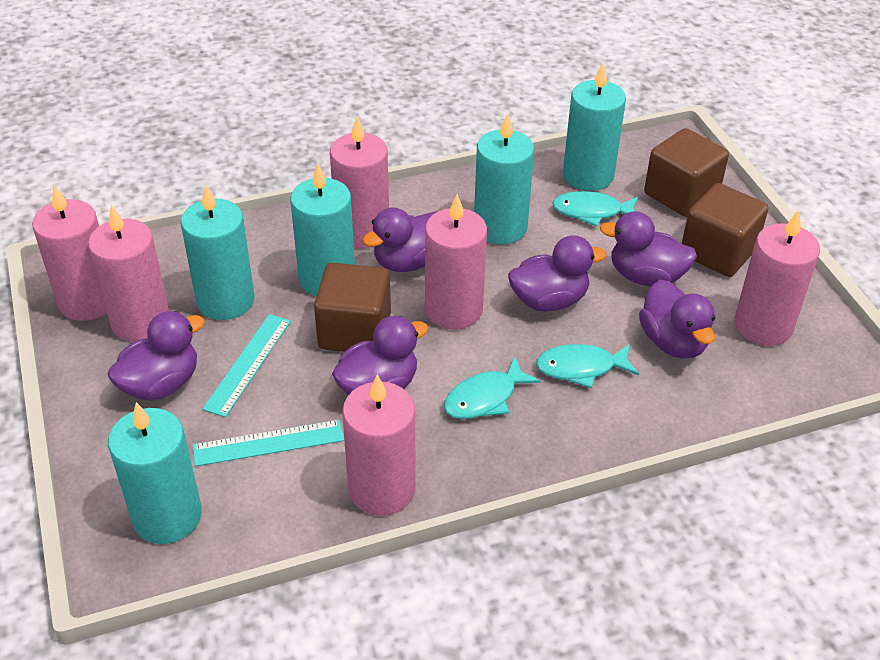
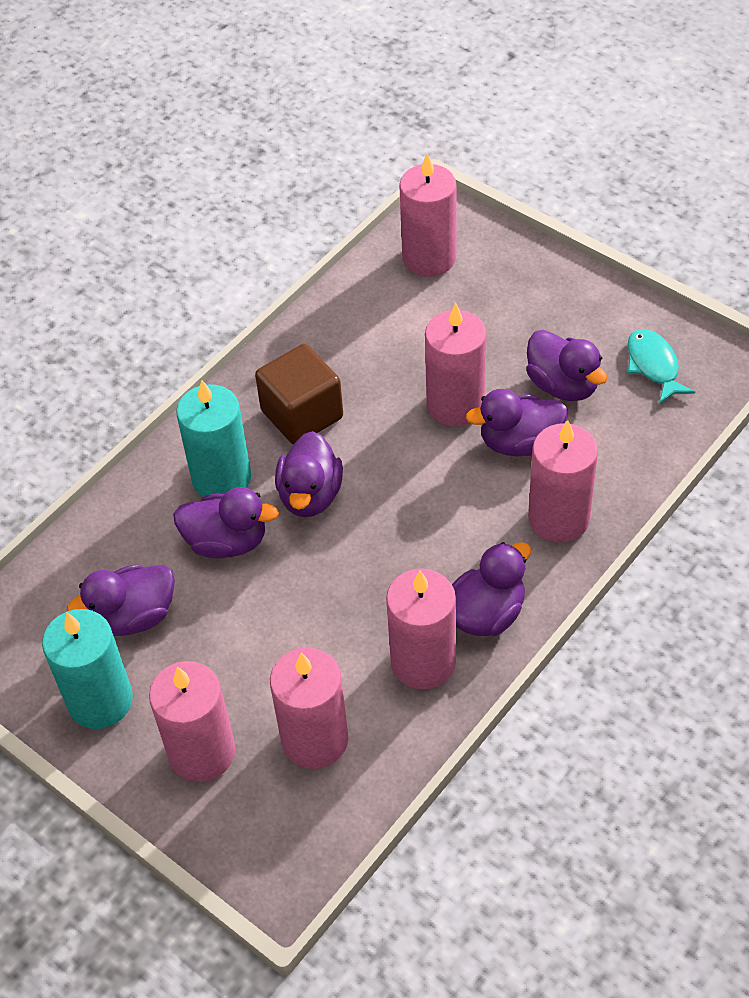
brown cube: 3 -> 1
turquoise candle: 5 -> 2
turquoise fish: 3 -> 1
turquoise ruler: 2 -> 0

